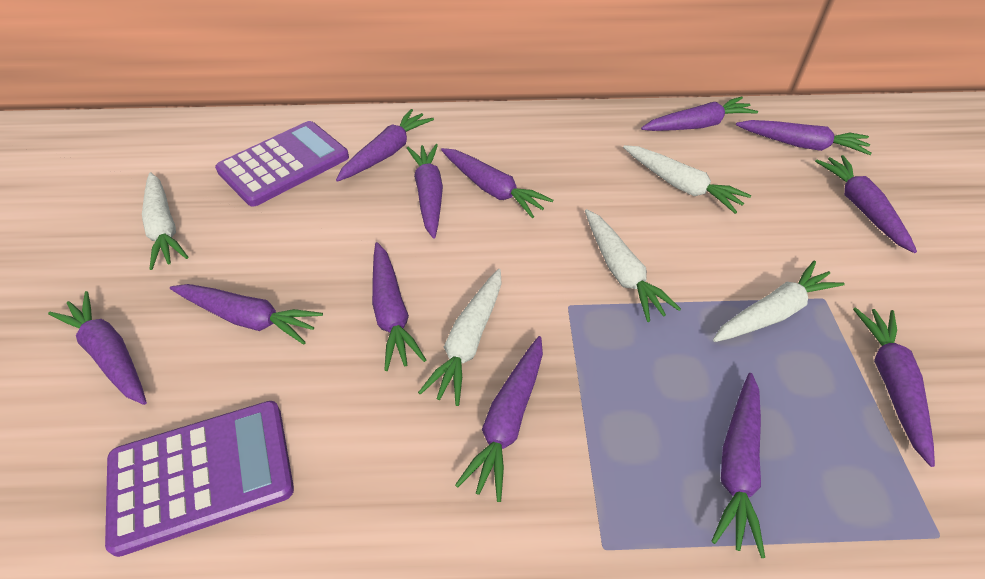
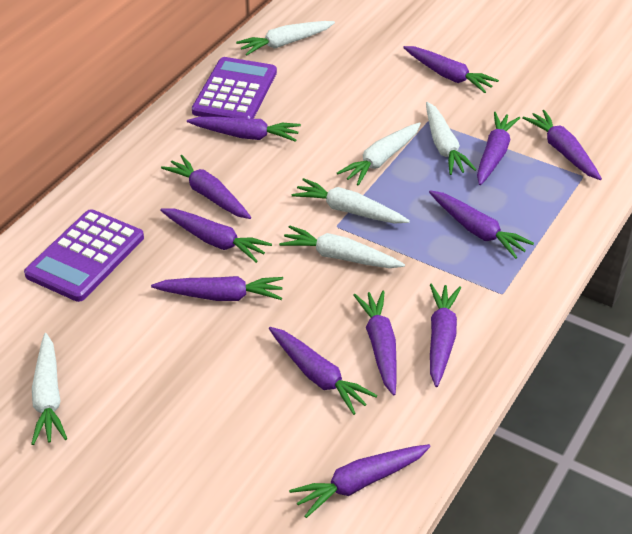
white carrot: 5 -> 6

